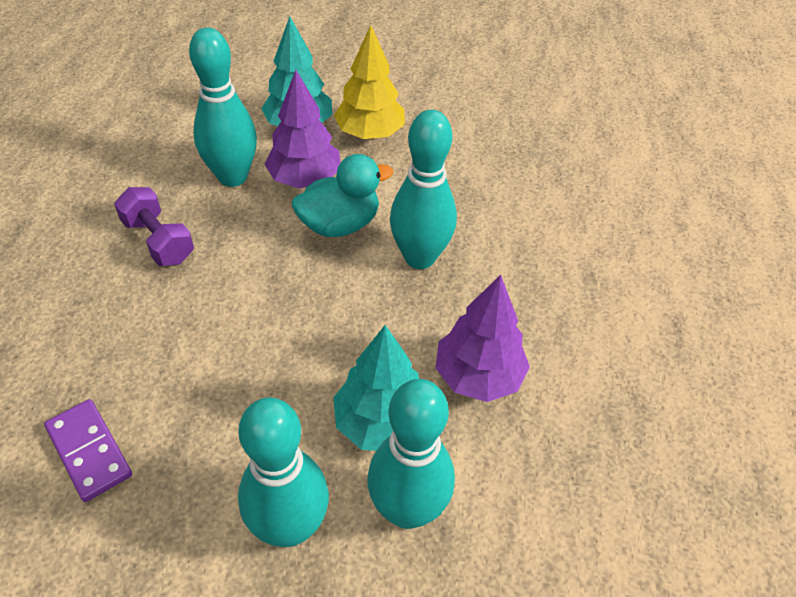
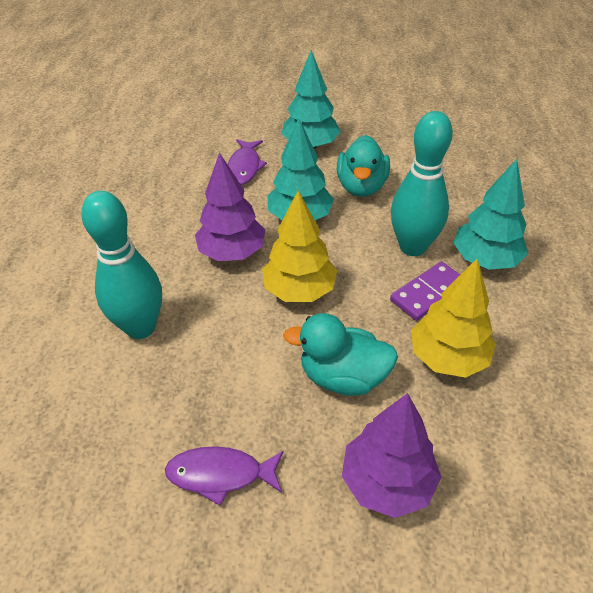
purple dumbbell: 1 -> 0
purple fish: 0 -> 2
turquoise bowling pin: 4 -> 2
turquoise duck: 1 -> 2
turquoise tree: 2 -> 3
yellow tree: 1 -> 2

